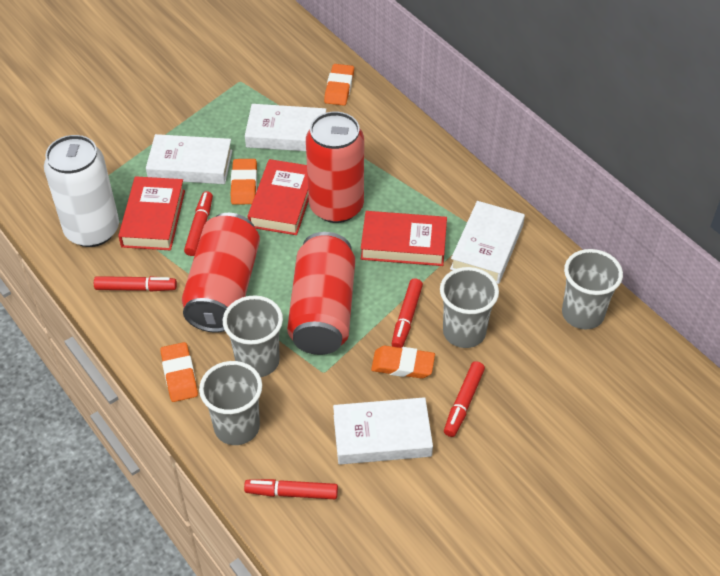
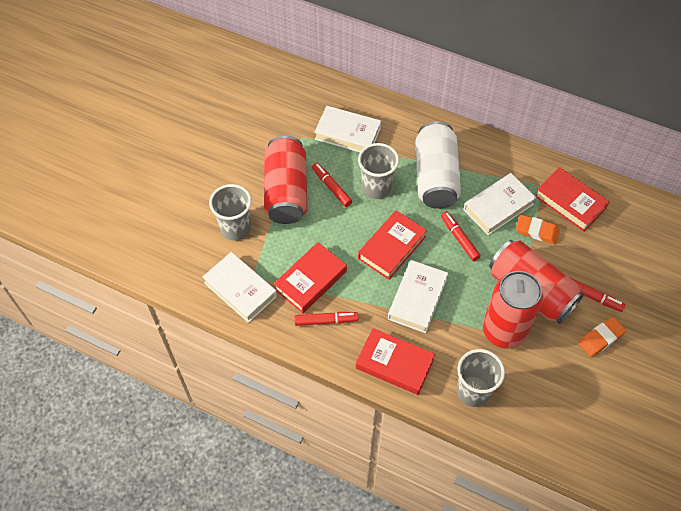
grey cup: 4 -> 3
orange eraser: 4 -> 2
red book: 3 -> 4
red marker: 5 -> 4

